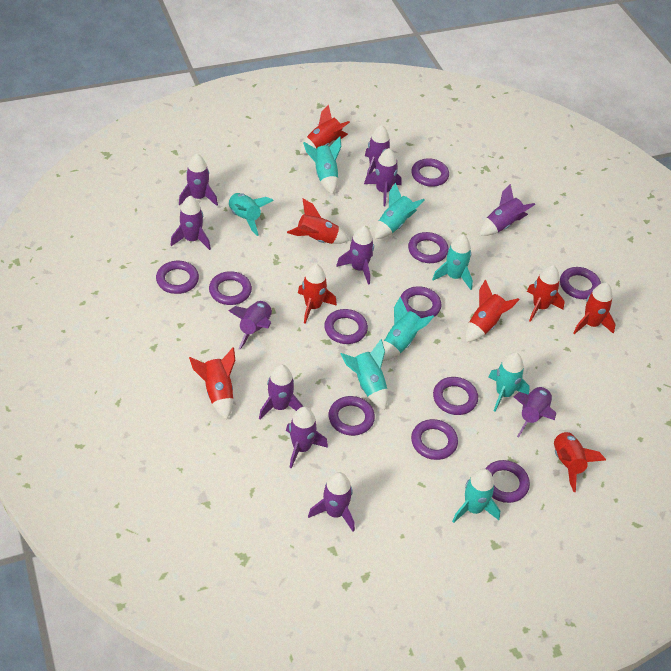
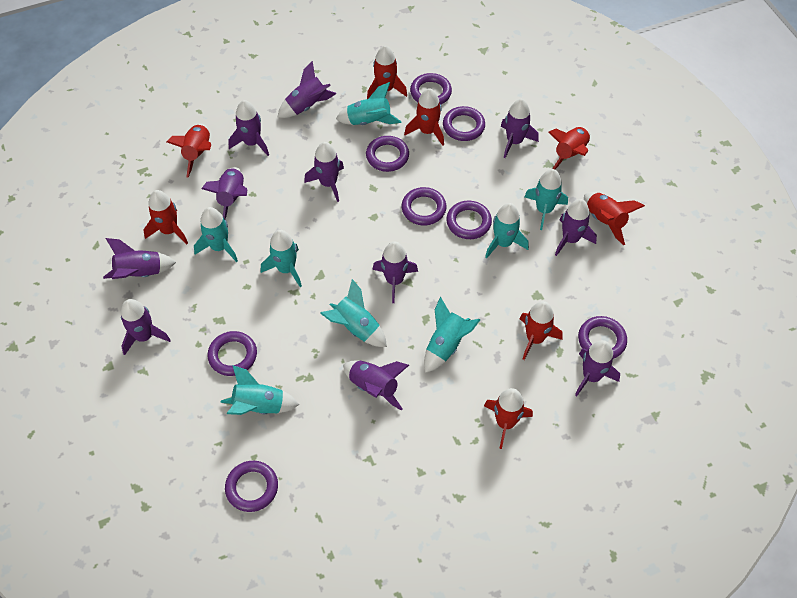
purple ring: 11 -> 8

